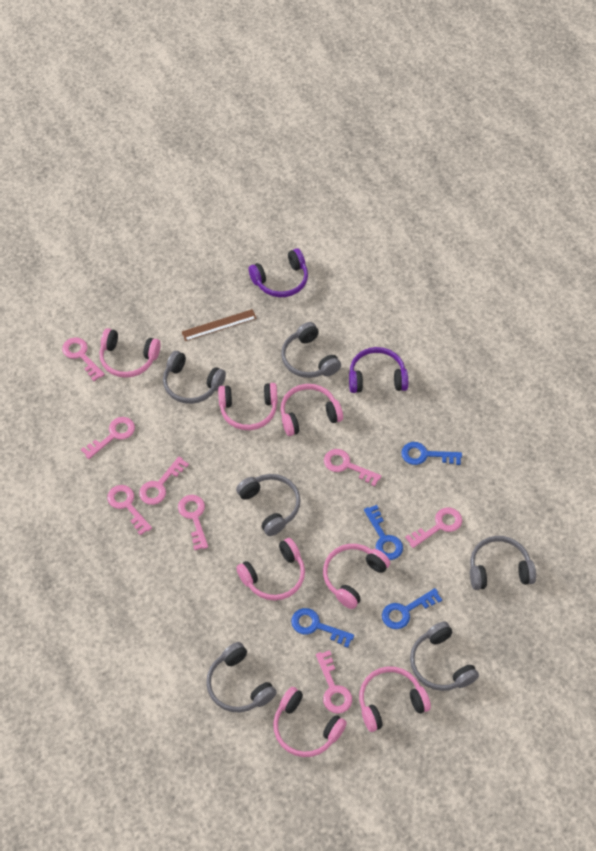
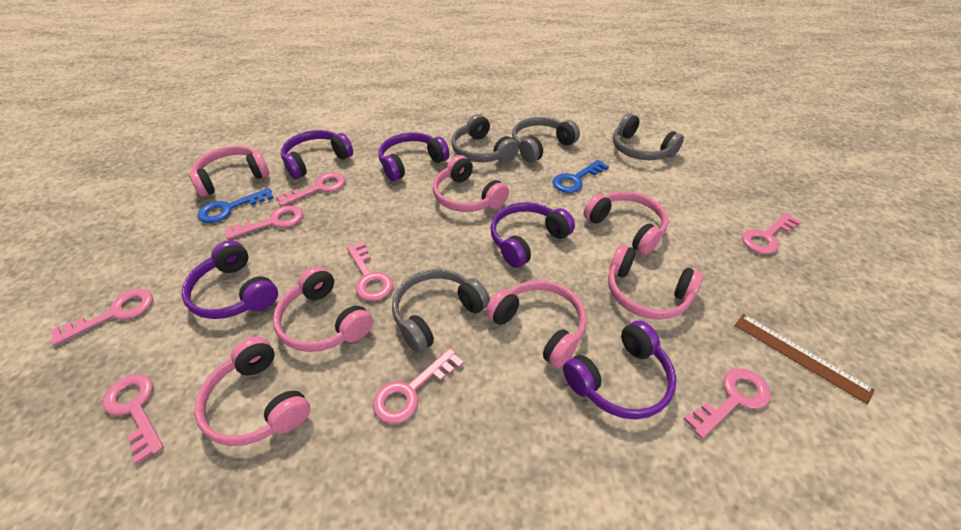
blue key: 4 -> 2
grey headphones: 6 -> 4
purple headphones: 2 -> 5

